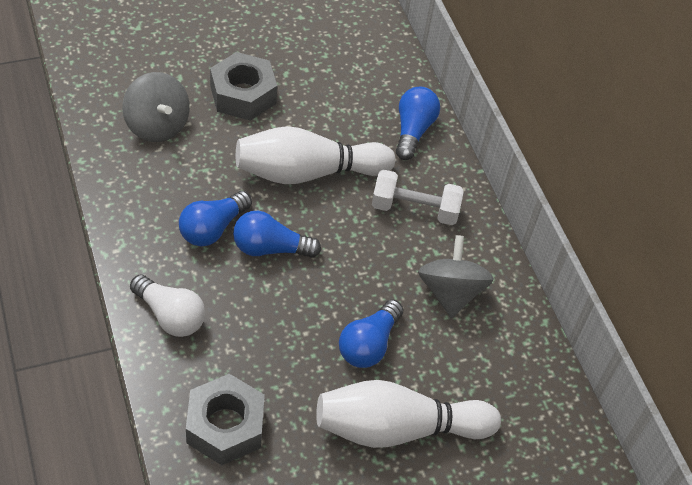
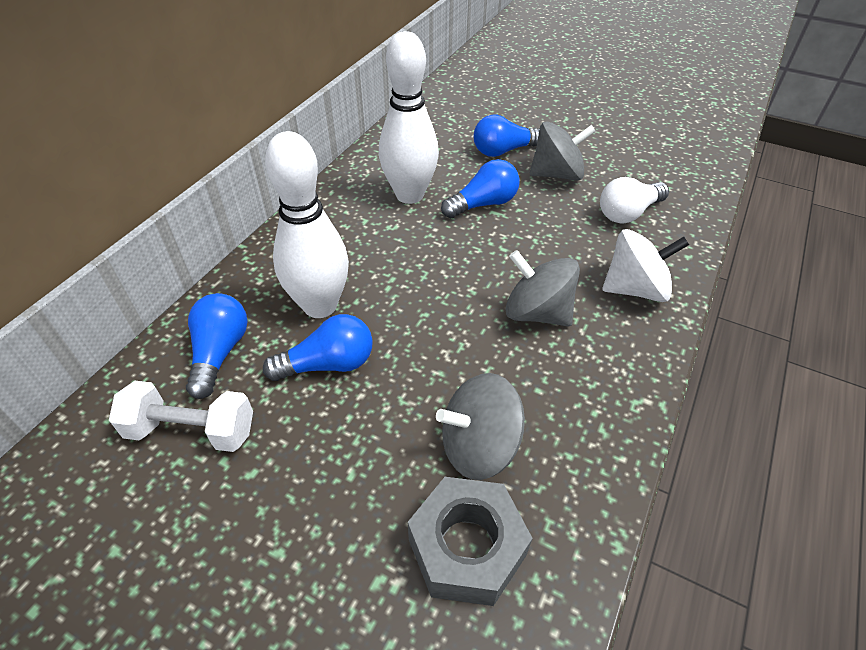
grey nut: 2 -> 1
grey spinning top: 2 -> 3
white spinning top: 0 -> 1

